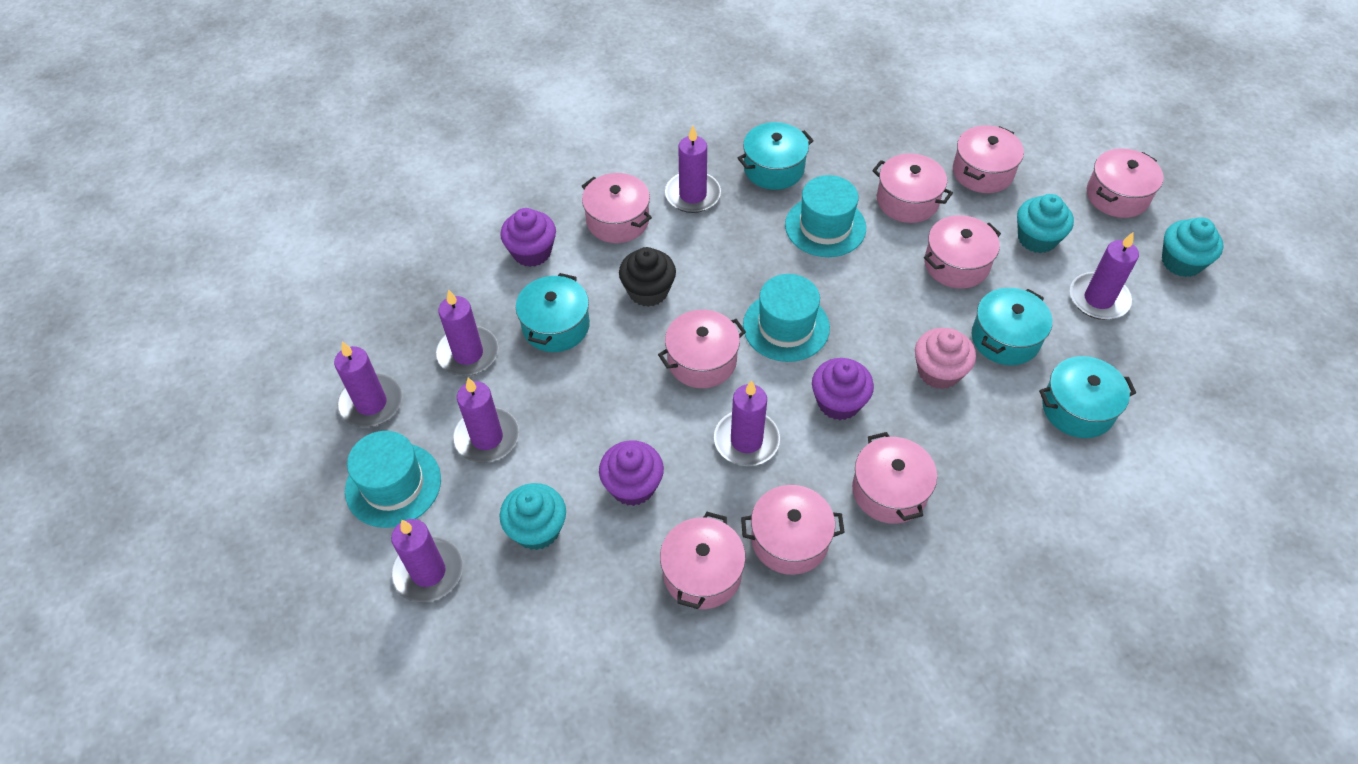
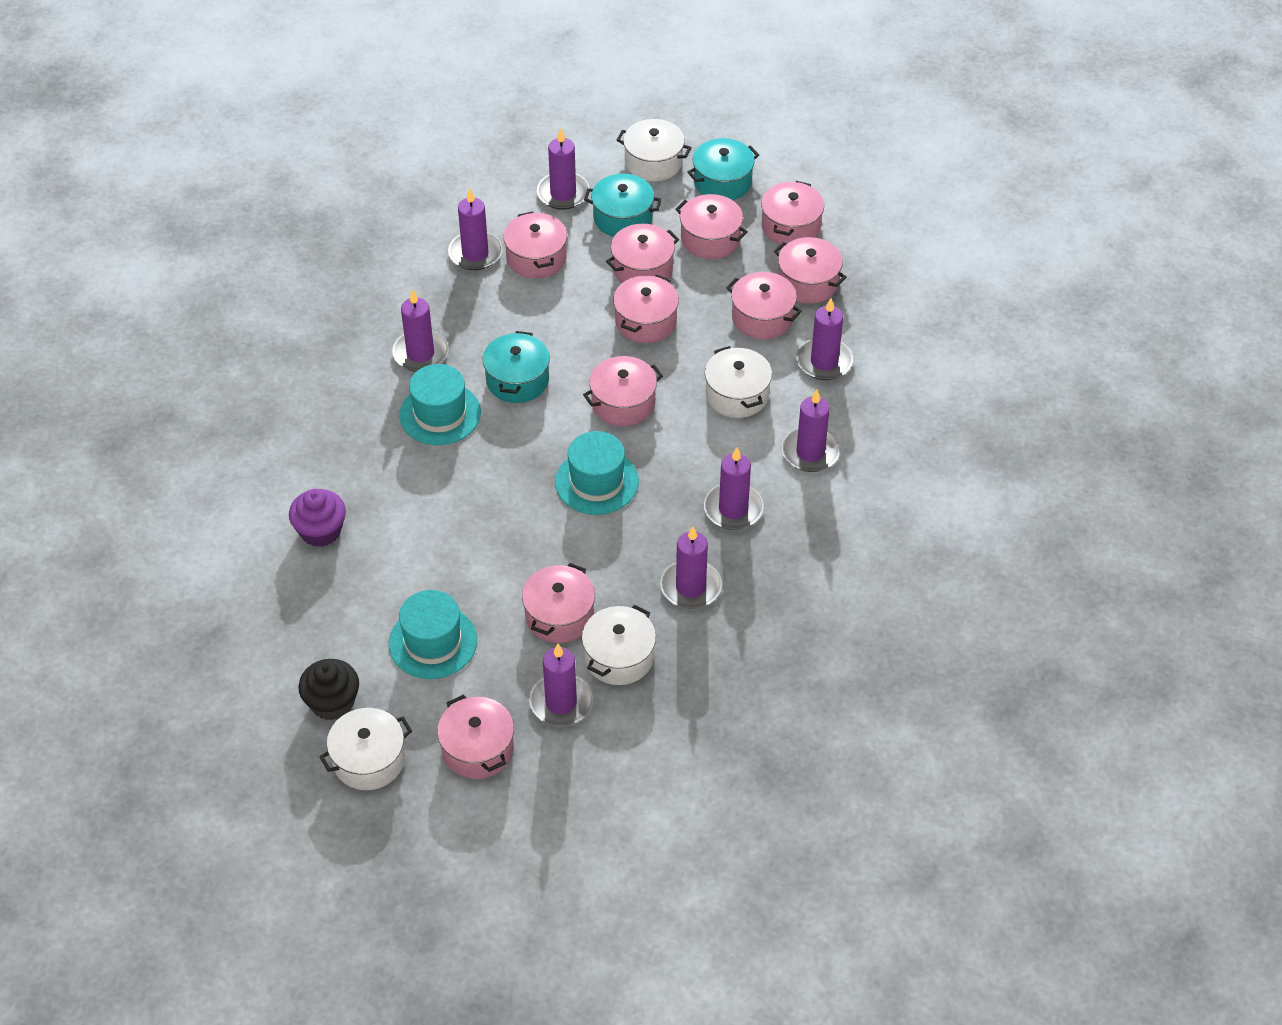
pink cupcake: 1 -> 0
pink pot: 9 -> 10
purple candle: 7 -> 8
purple cupcake: 3 -> 1
turquoise cupcake: 3 -> 0
turquoise pot: 4 -> 3
white pot: 0 -> 4

